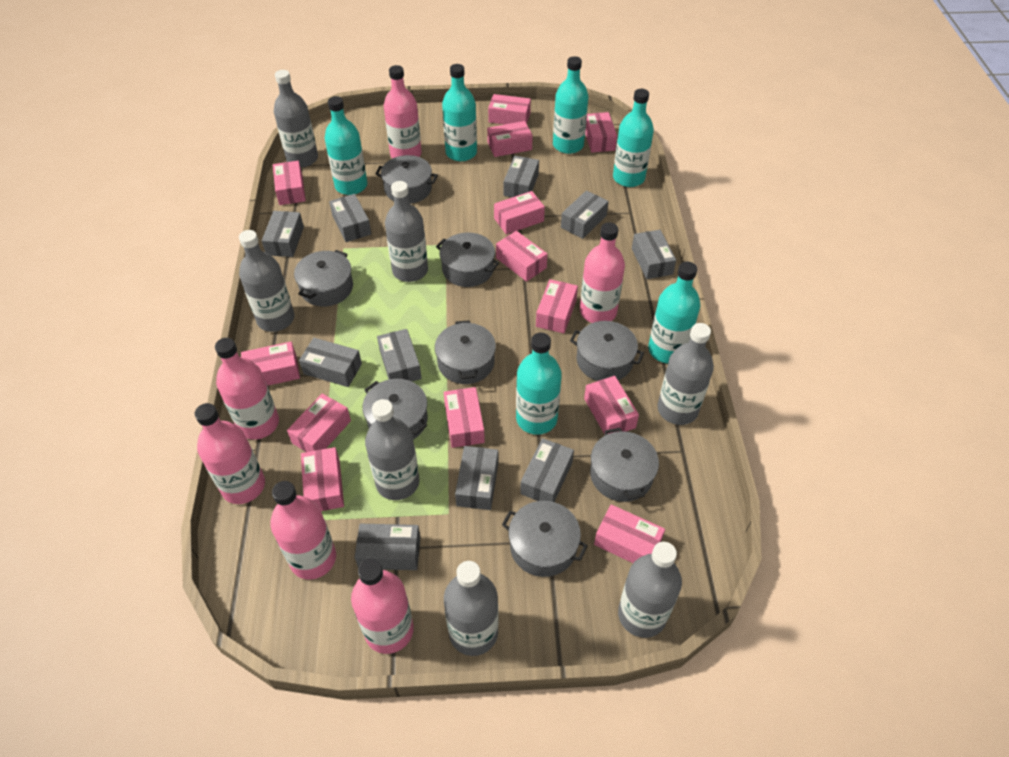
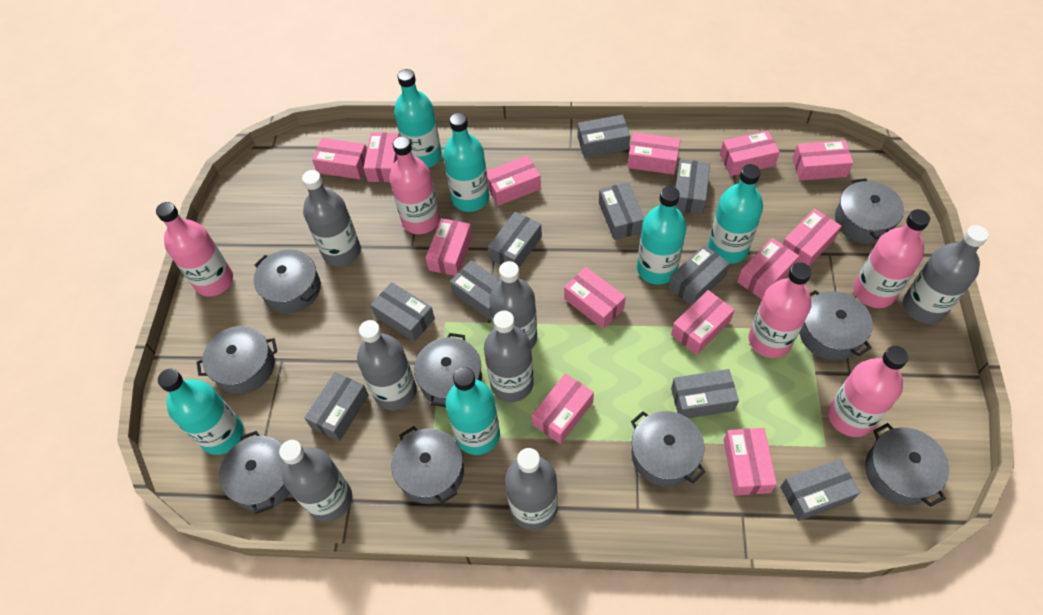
grey pot: 8 -> 9
pink bottle: 6 -> 5

